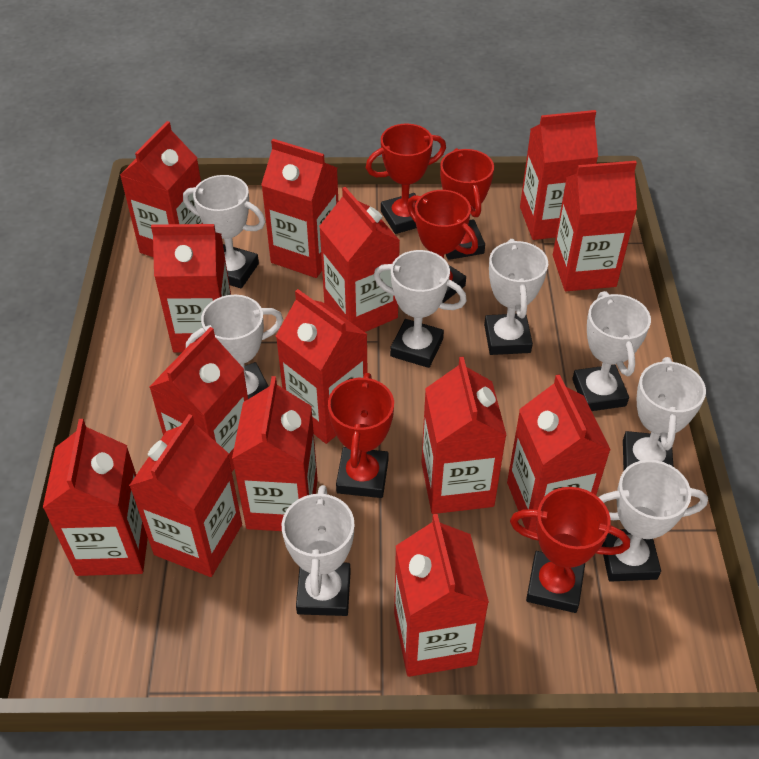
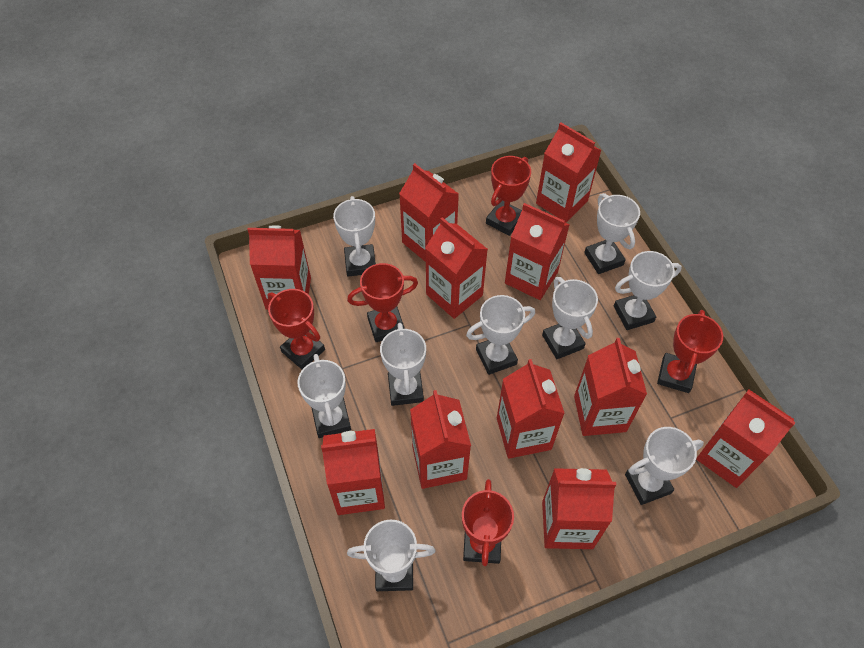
red carton: 14 -> 11
white trophy: 8 -> 9

